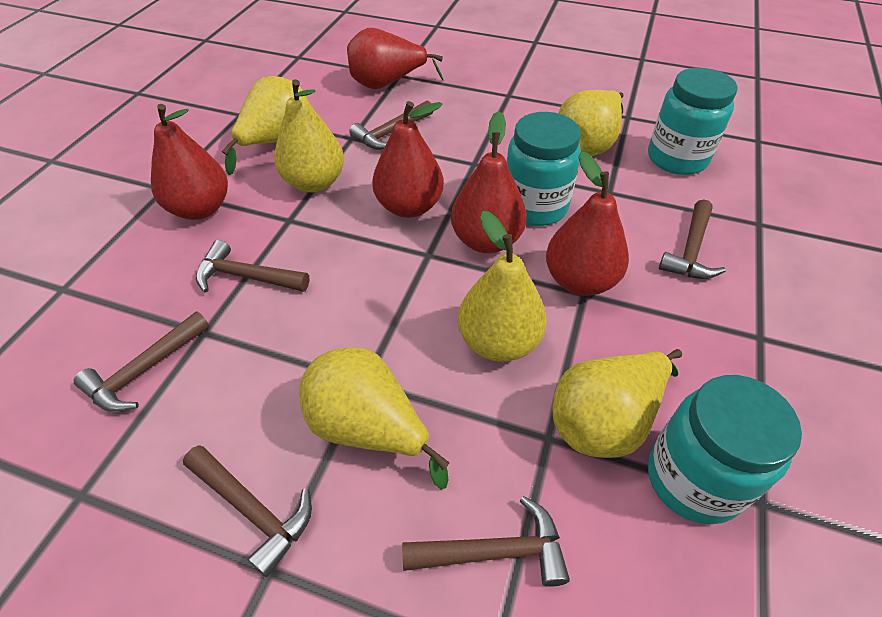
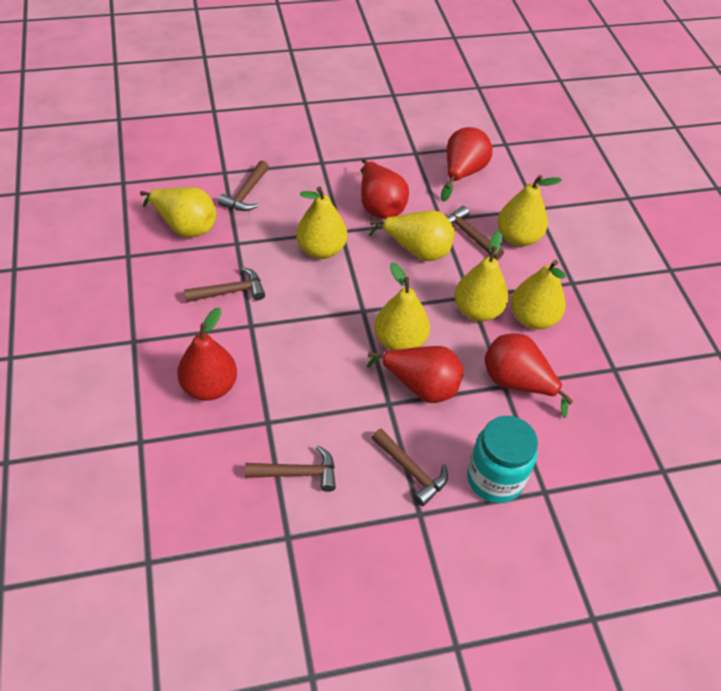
brown hammer: 6 -> 5
turquoise jar: 3 -> 1
yellow pear: 6 -> 7

